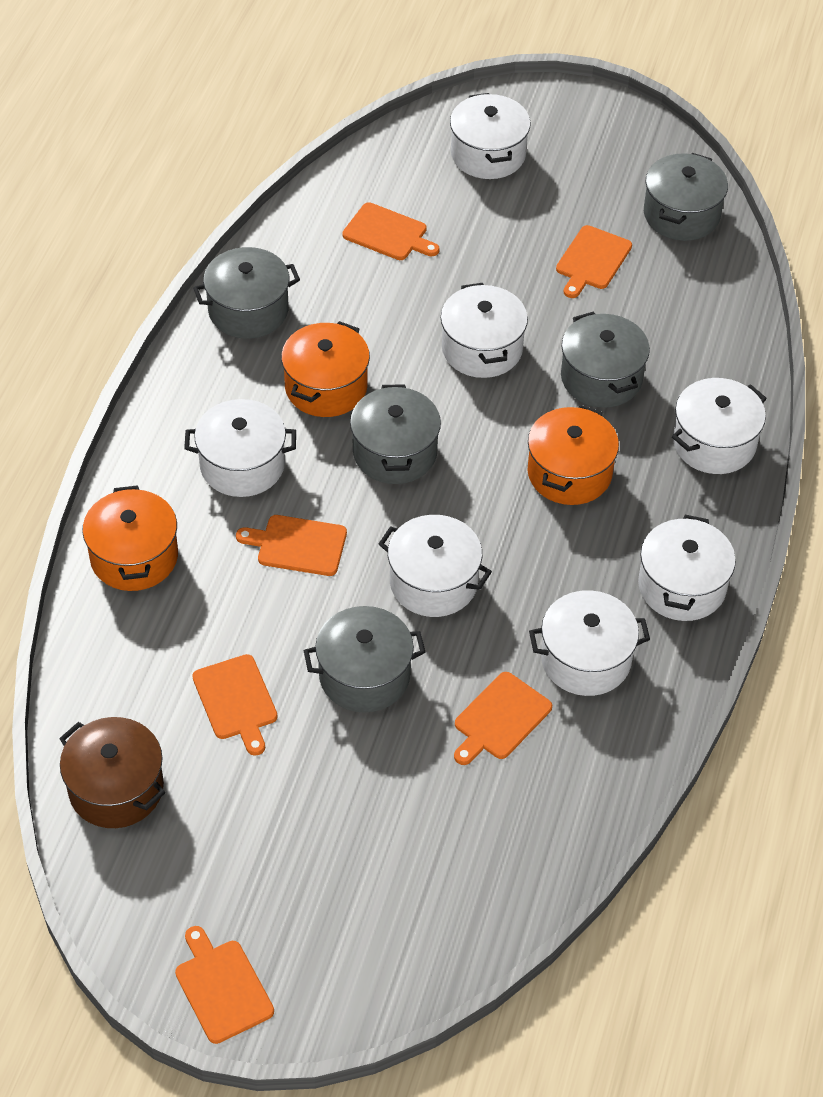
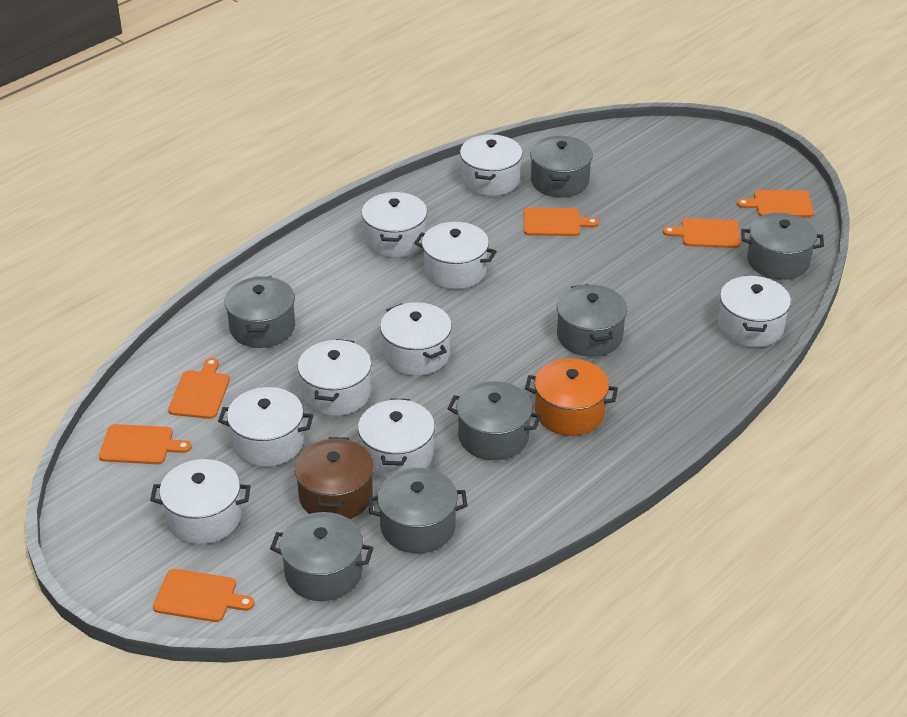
grey pot: 5 -> 7
orange pot: 3 -> 1
white pot: 7 -> 9

